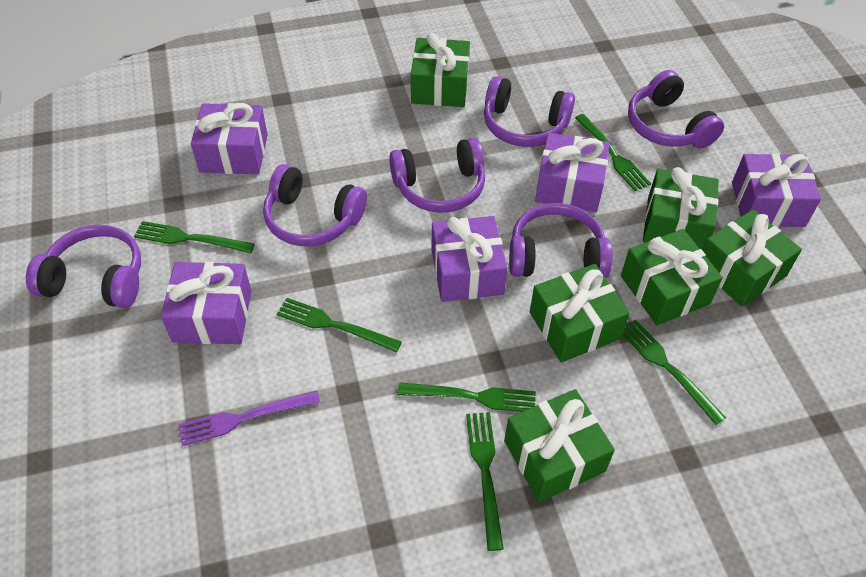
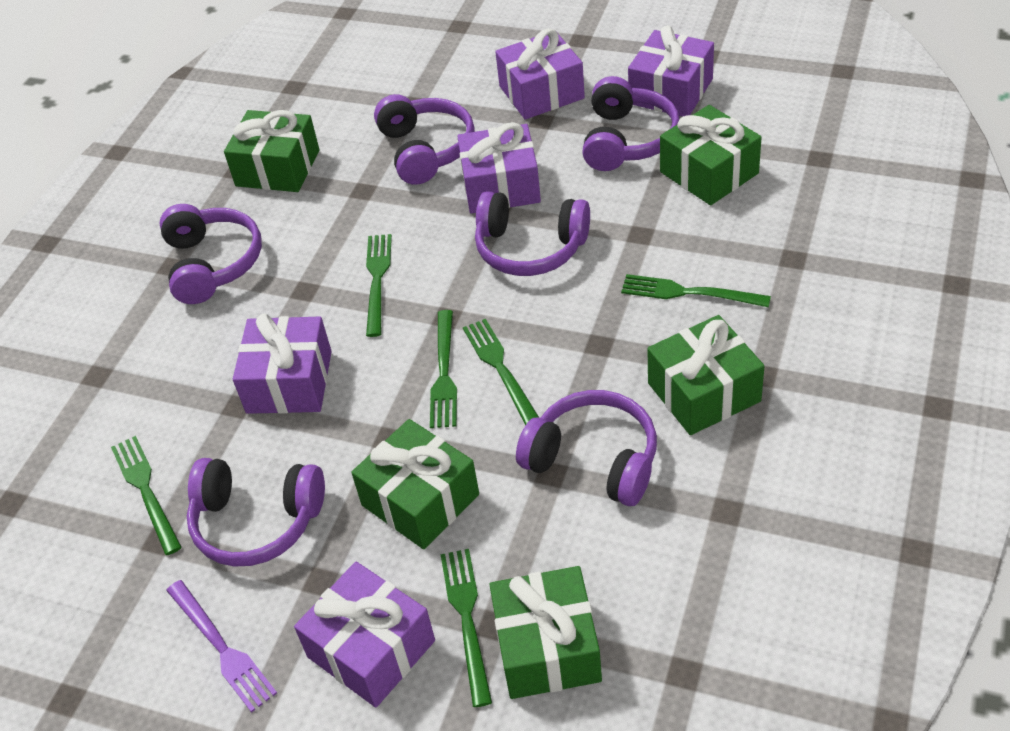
green gift: 6 -> 5

